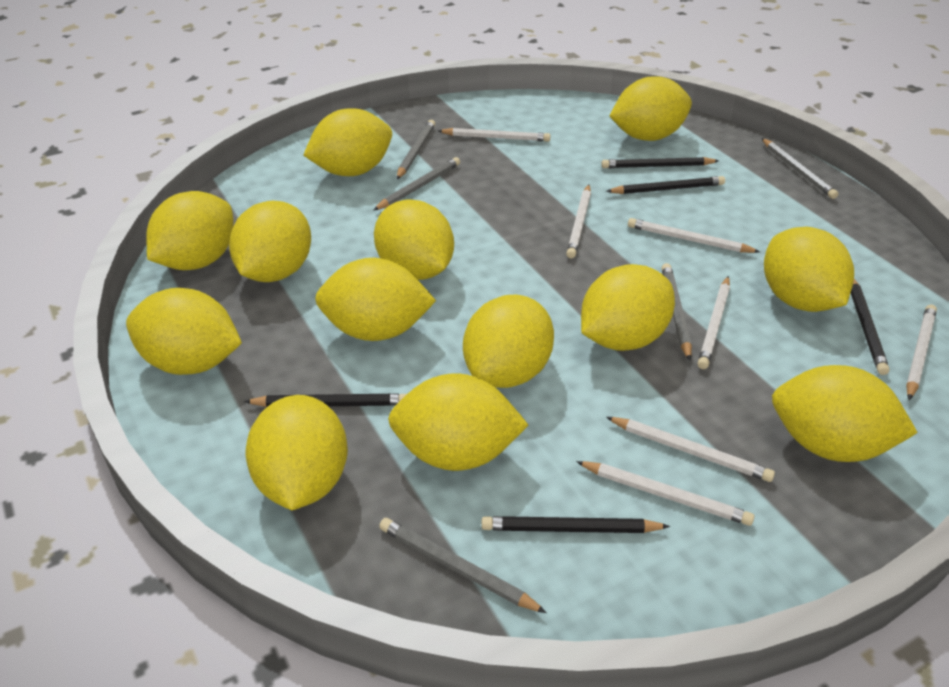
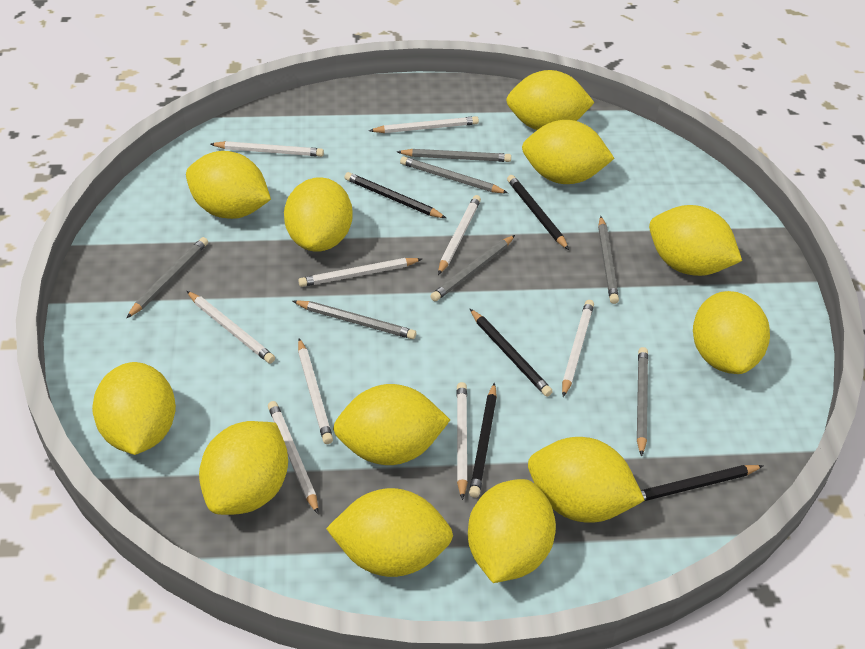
grey pencil: 5 -> 7
white pencil: 7 -> 9
yellow lemon: 13 -> 12

